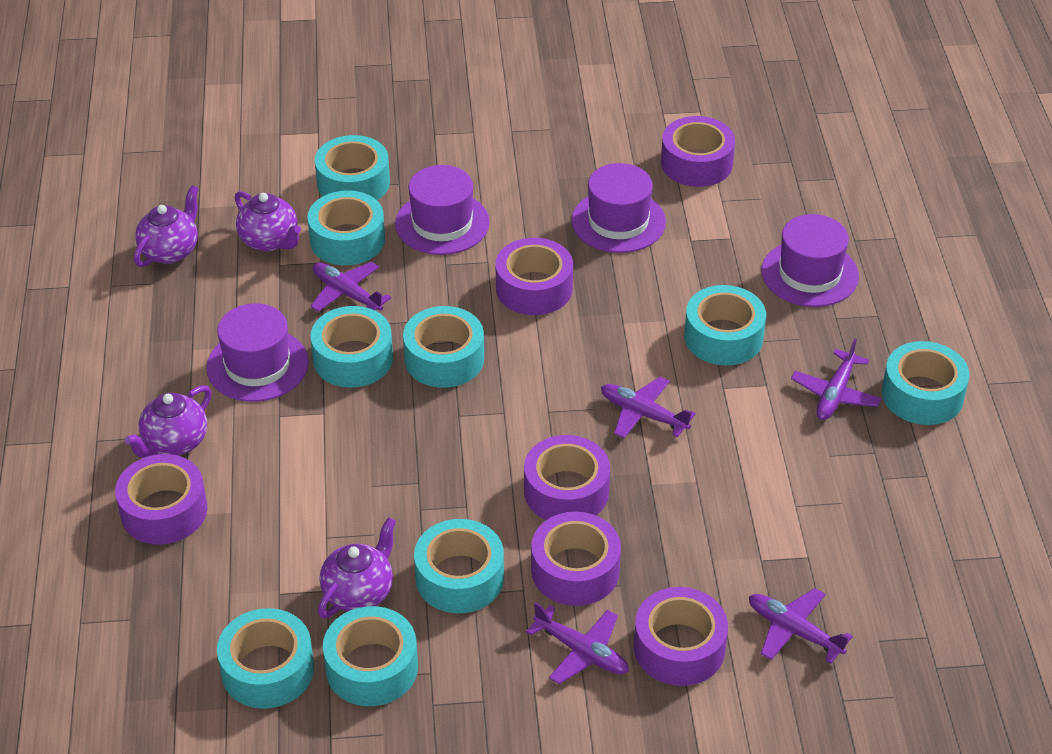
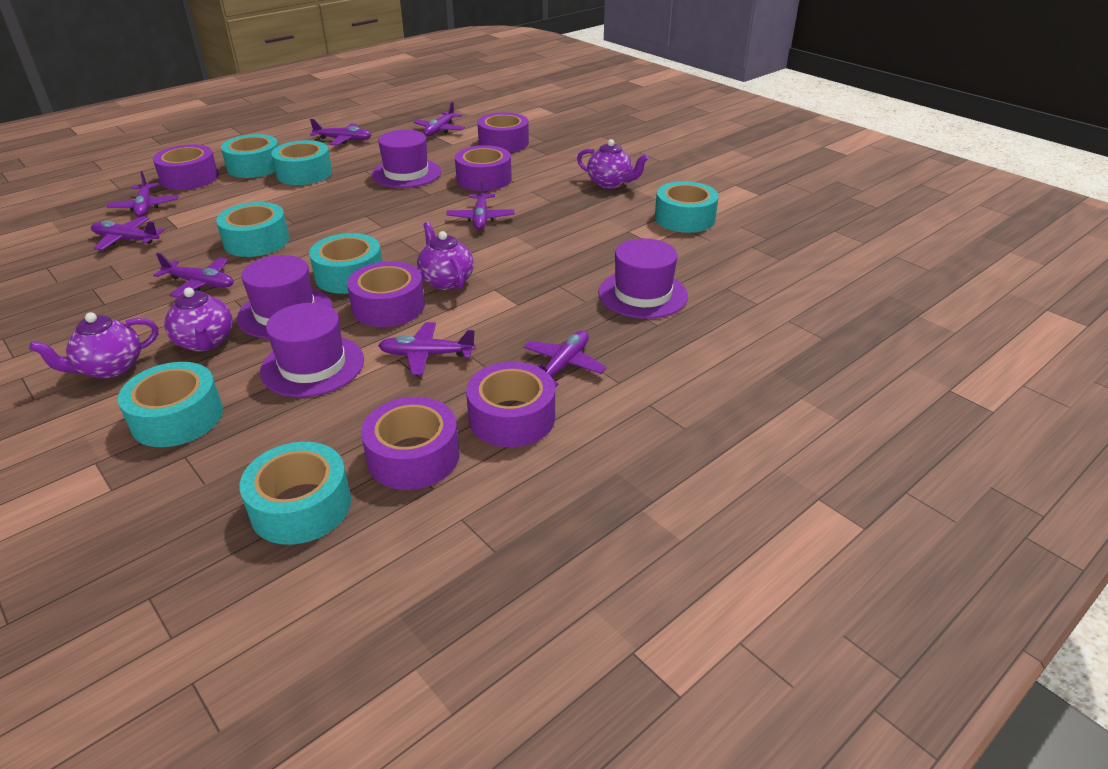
purple plane: 5 -> 8
turquoise tape: 9 -> 7

